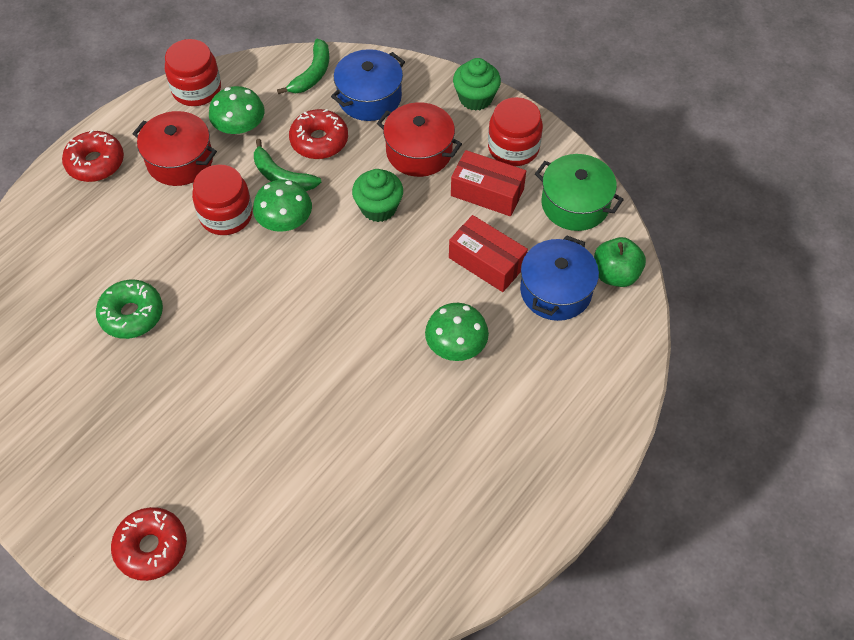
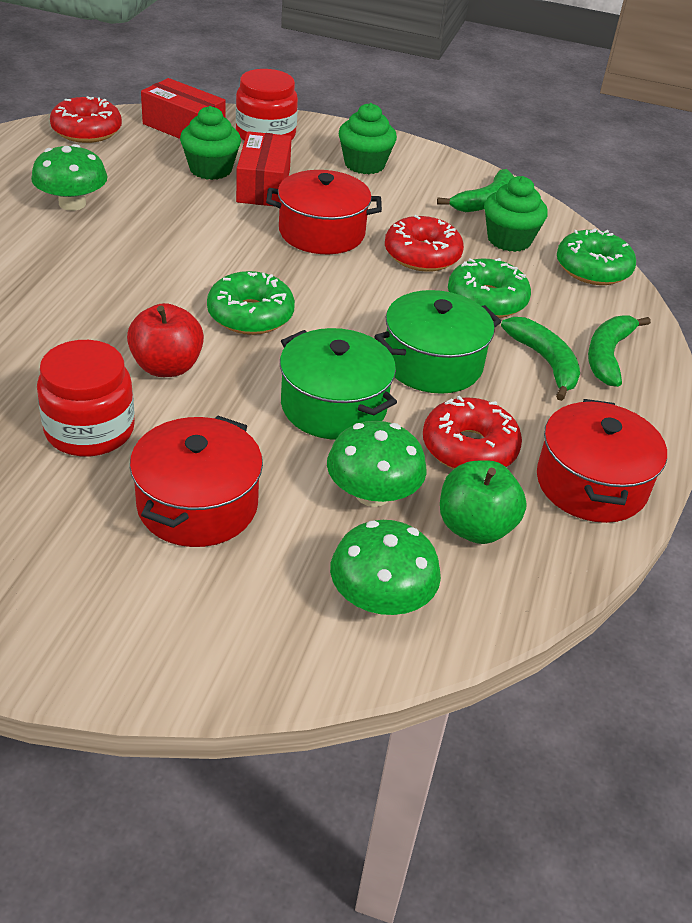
blue pot: 2 -> 0
green banana: 2 -> 3
green cupcake: 2 -> 3
green donut: 1 -> 3
green pot: 1 -> 2
red apple: 0 -> 1
red jar: 3 -> 2
red pot: 2 -> 3

